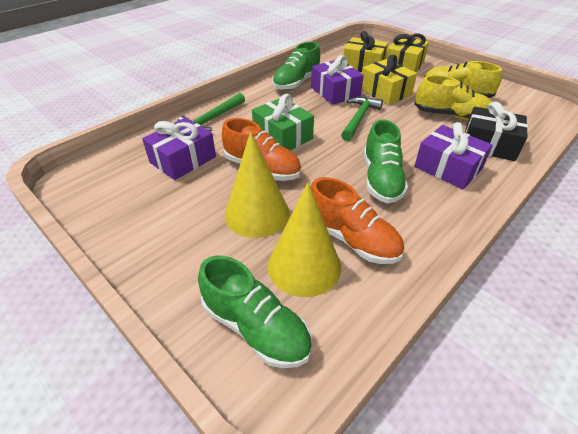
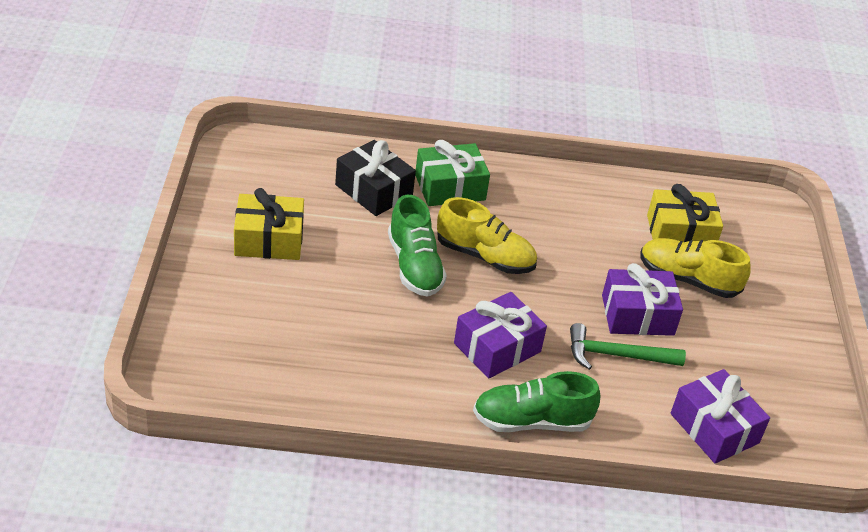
green hammer: 2 -> 1
green shoe: 3 -> 2
orange shoe: 2 -> 0
yellow cone: 2 -> 0
yellow gift: 3 -> 2

